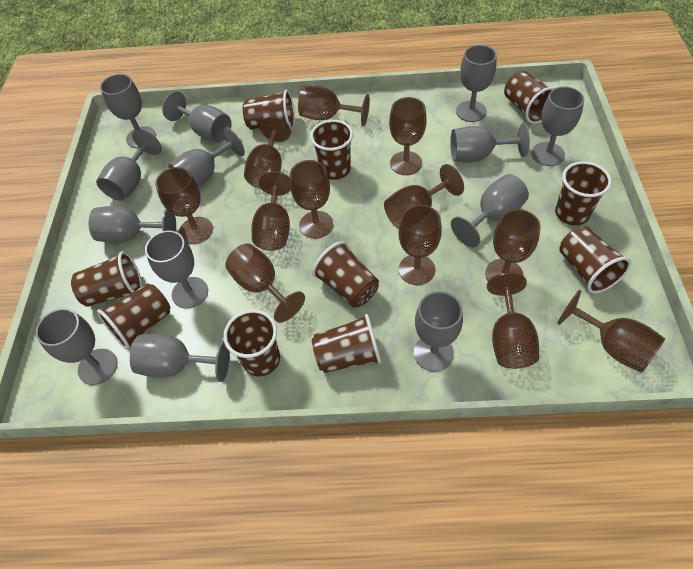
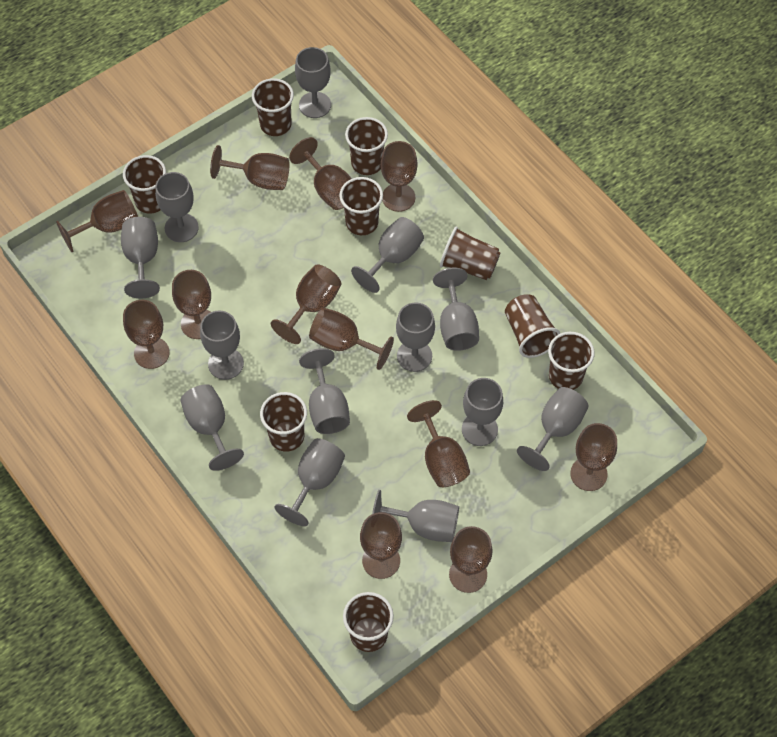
brown cup: 10 -> 9

